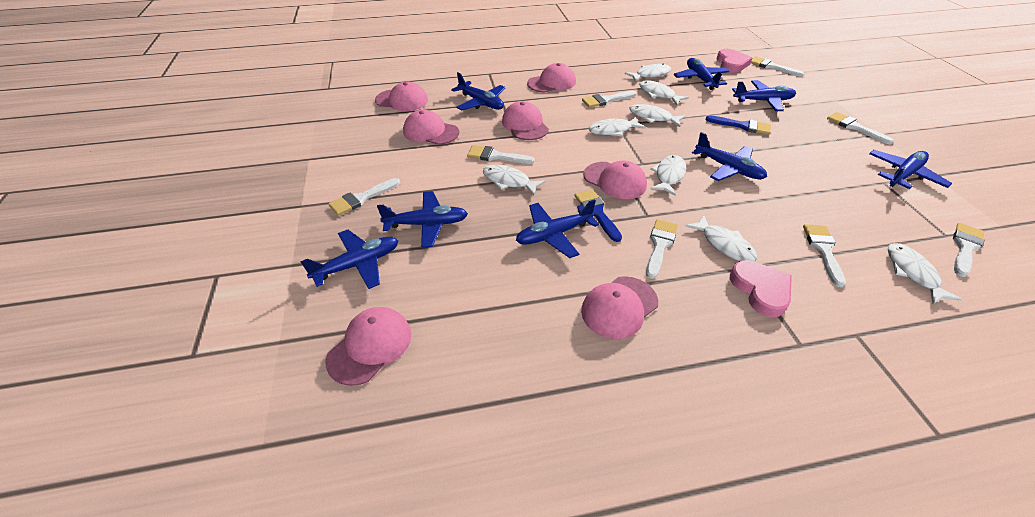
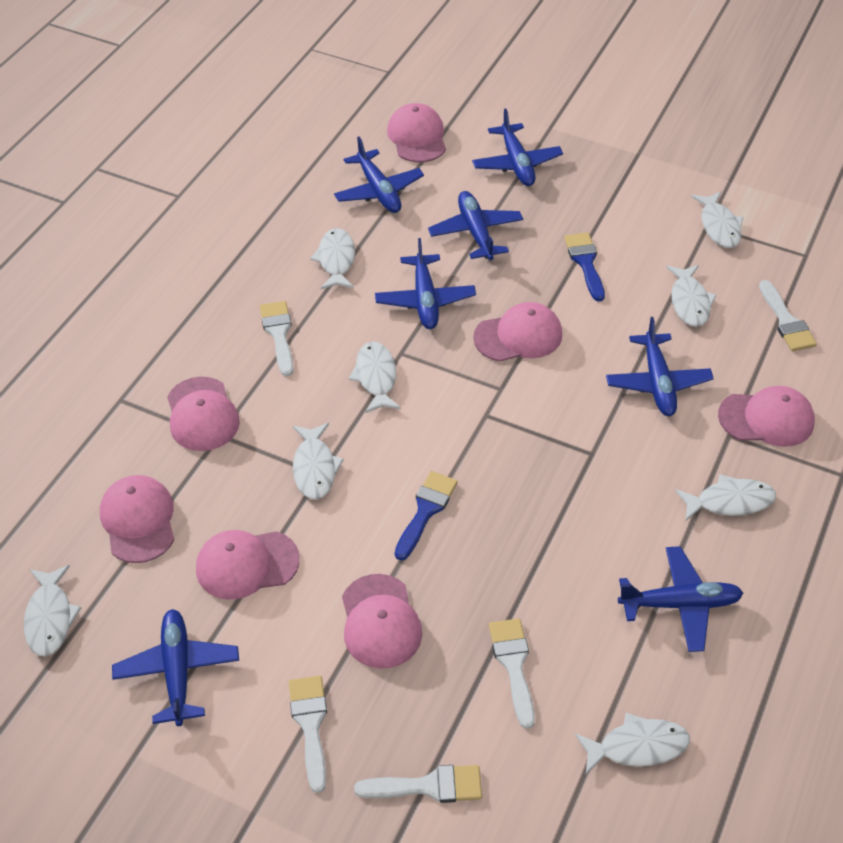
blue plane: 8 -> 7
pink heart: 2 -> 0
white brush: 8 -> 5

